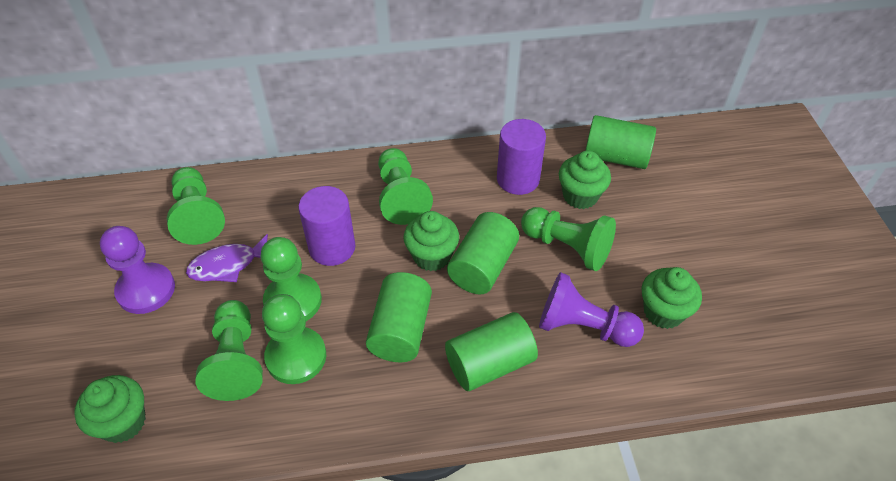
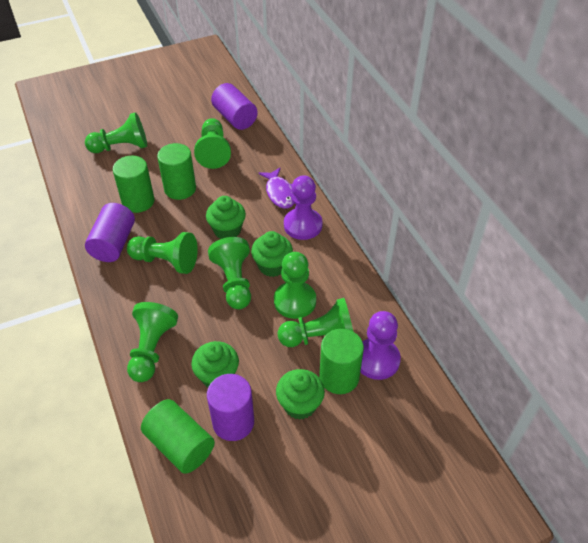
green pawn: 6 -> 7
purple cylinder: 2 -> 3

